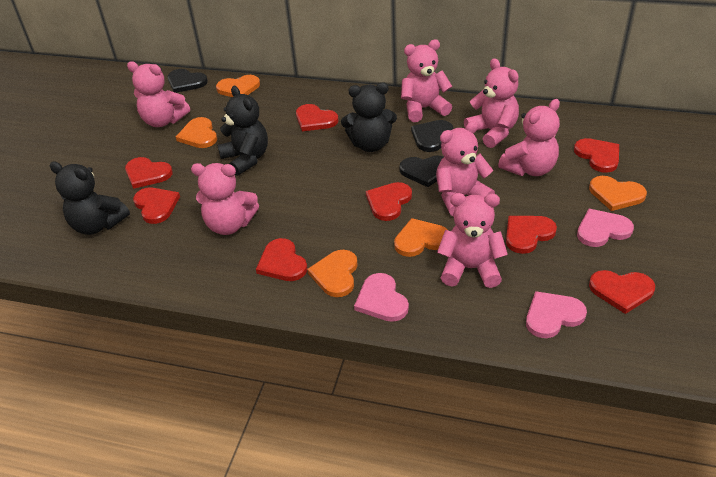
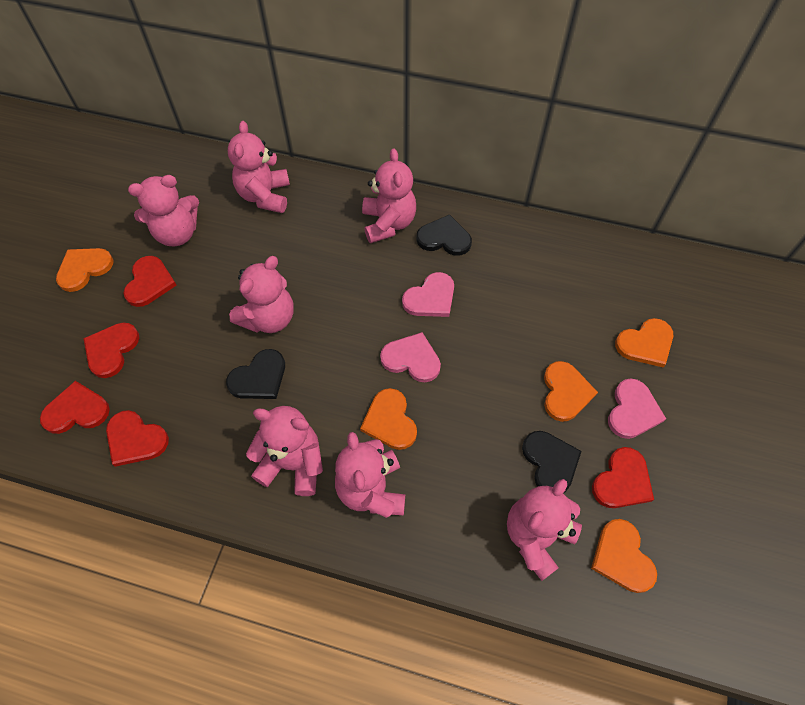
black teddy bear: 3 -> 0
red heart: 8 -> 5

